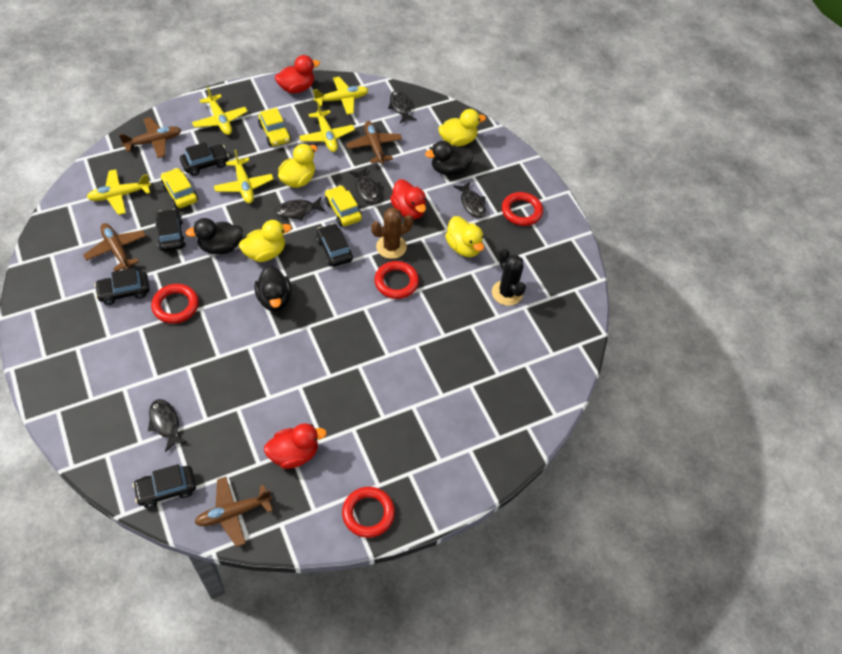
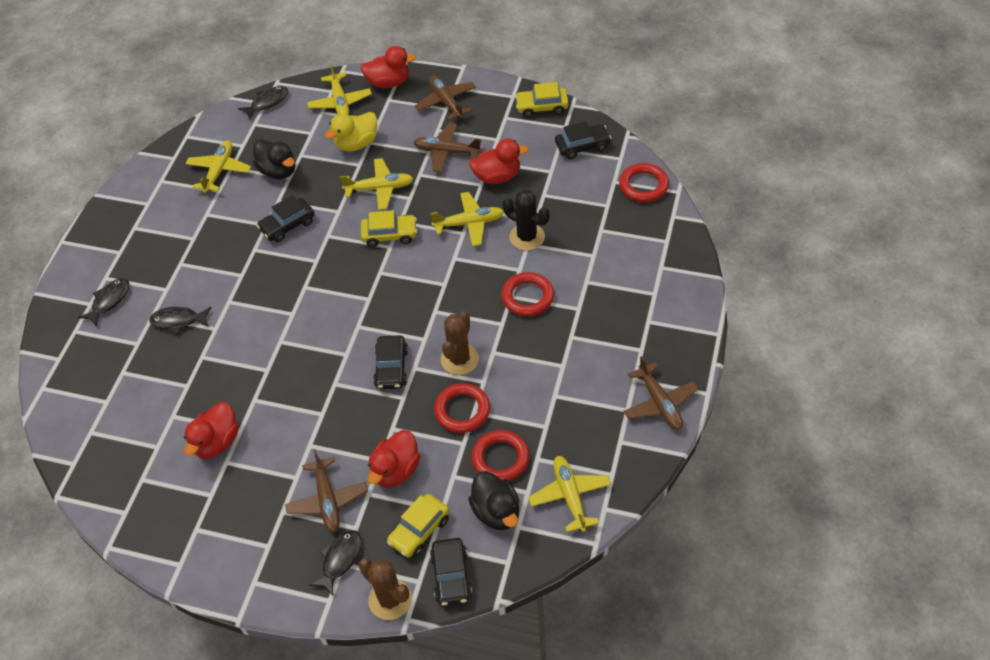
black car: 5 -> 4
black duck: 3 -> 2
black fish: 5 -> 4
brown cactus: 1 -> 2
red duck: 3 -> 4
yellow duck: 4 -> 1

